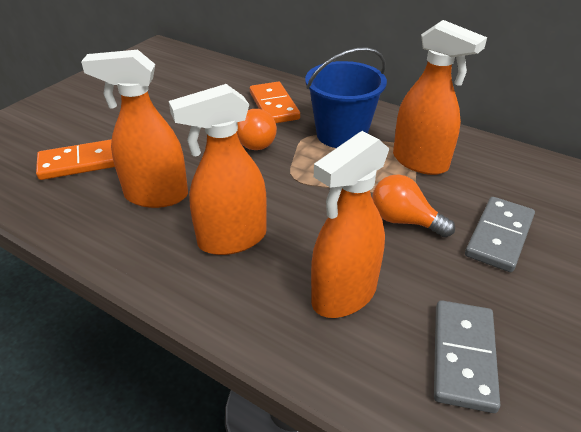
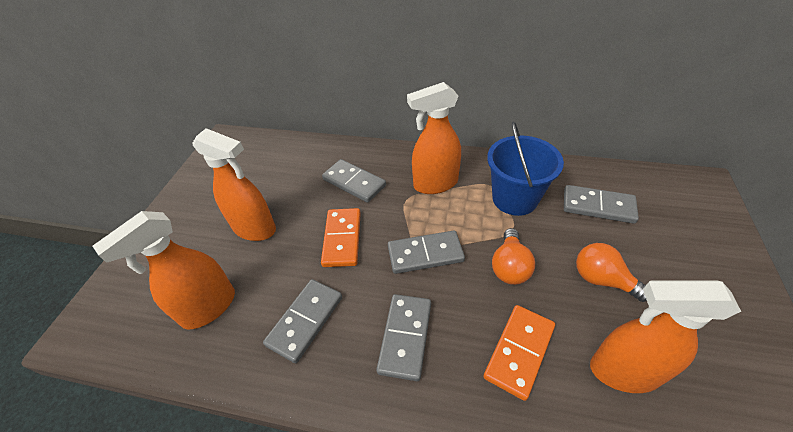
grey domino: 2 -> 5

